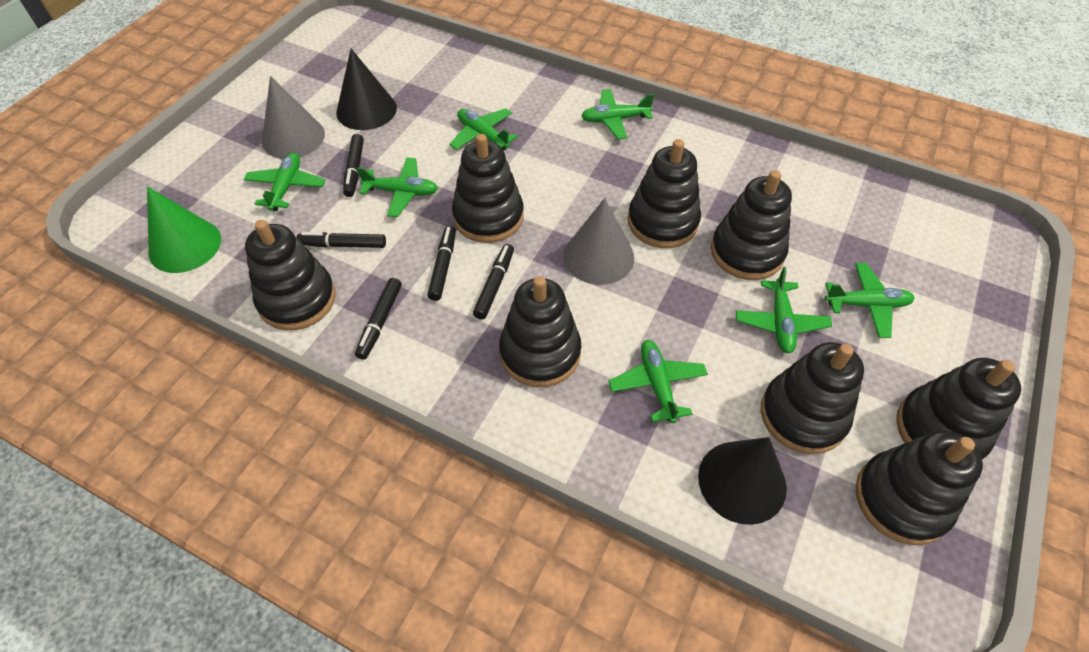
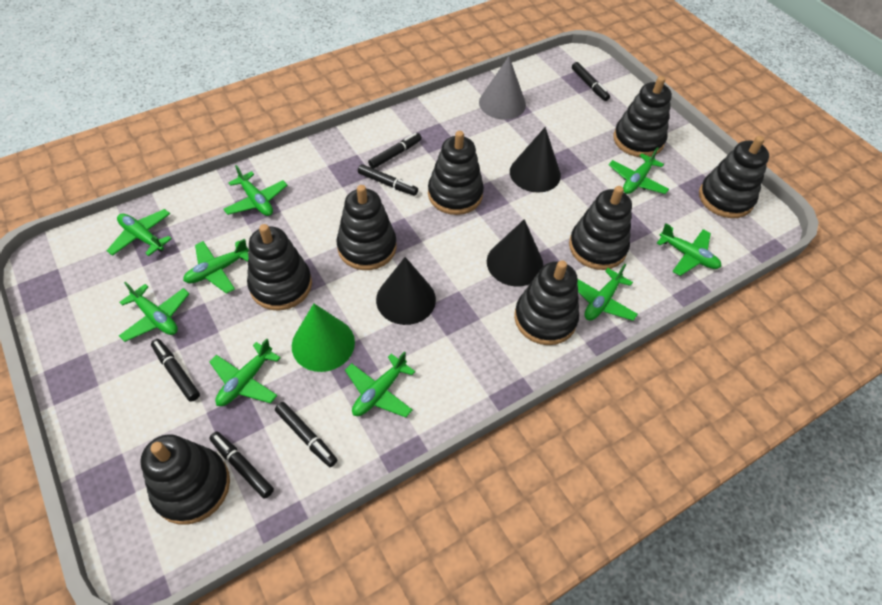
black cone: 2 -> 3
black marker: 5 -> 6
green plane: 7 -> 9
grey cone: 2 -> 1

